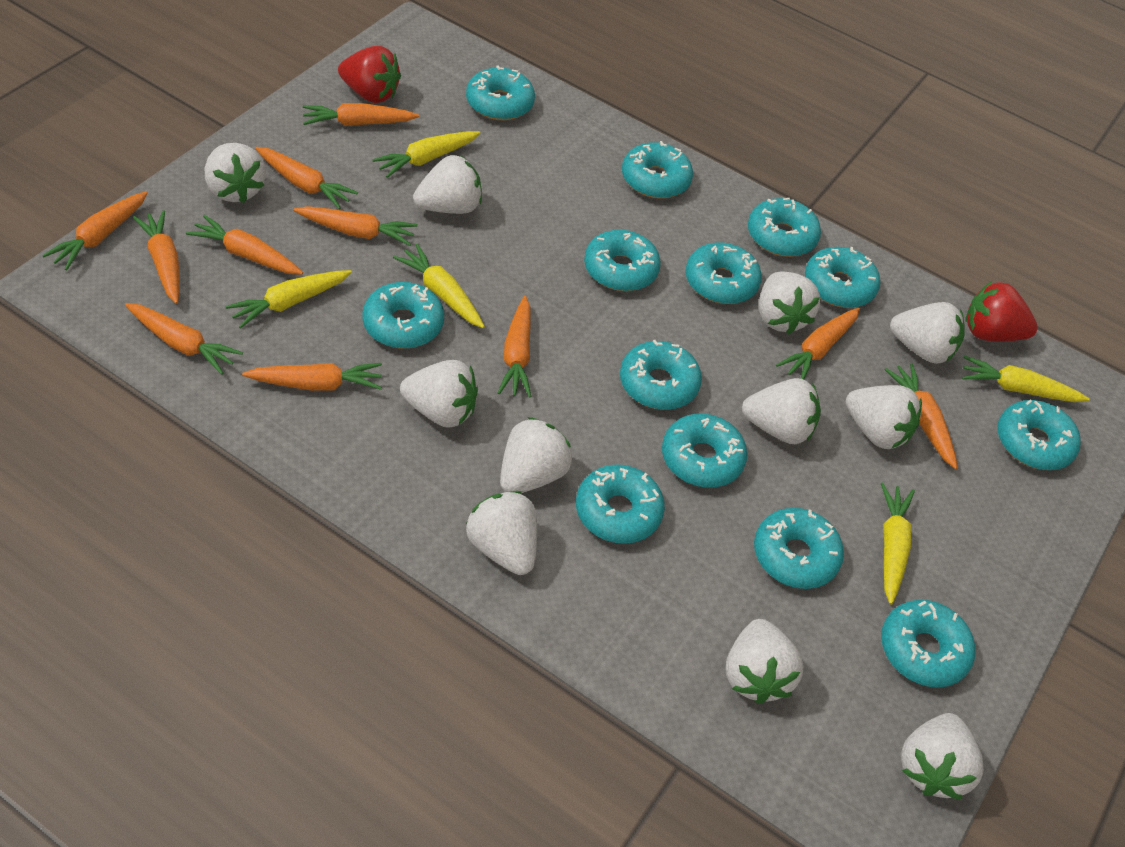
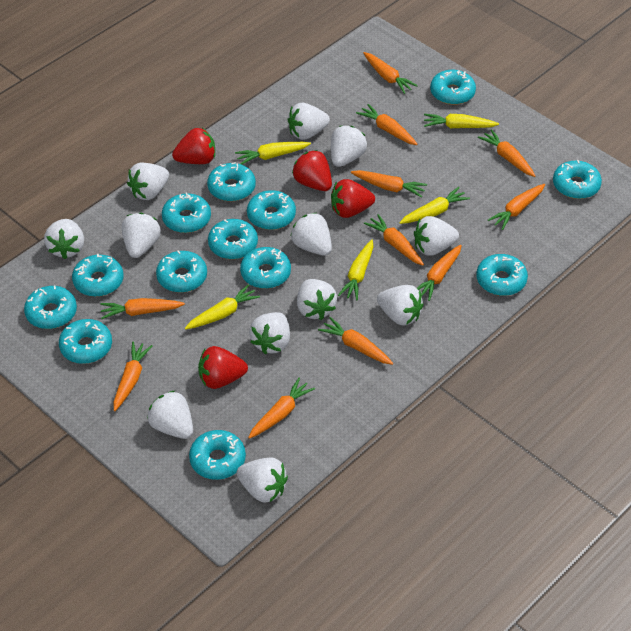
red strawberry: 2 -> 4
white strawberry: 11 -> 12

